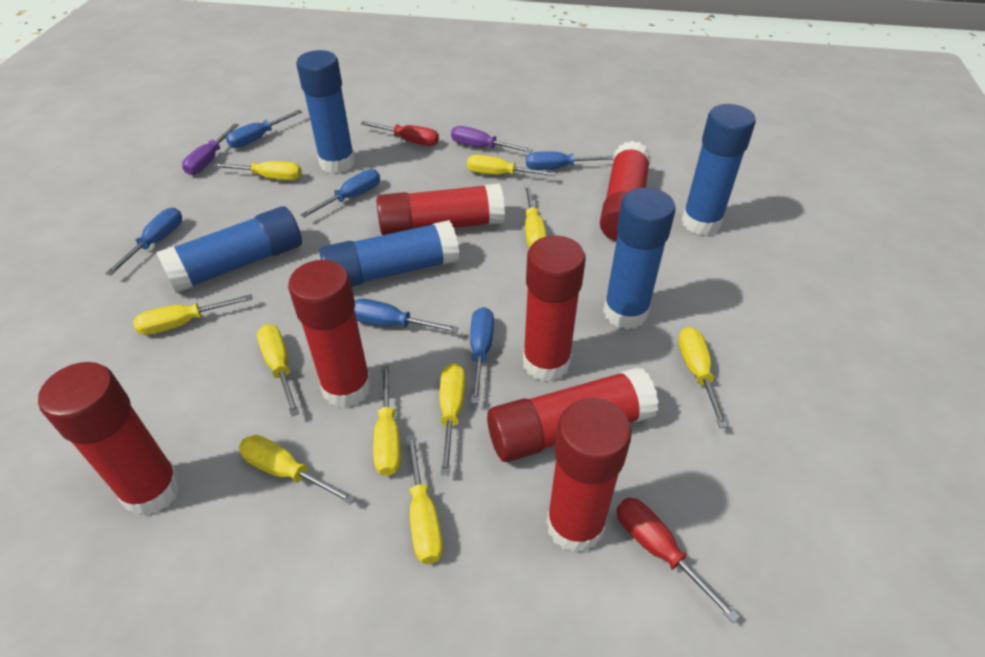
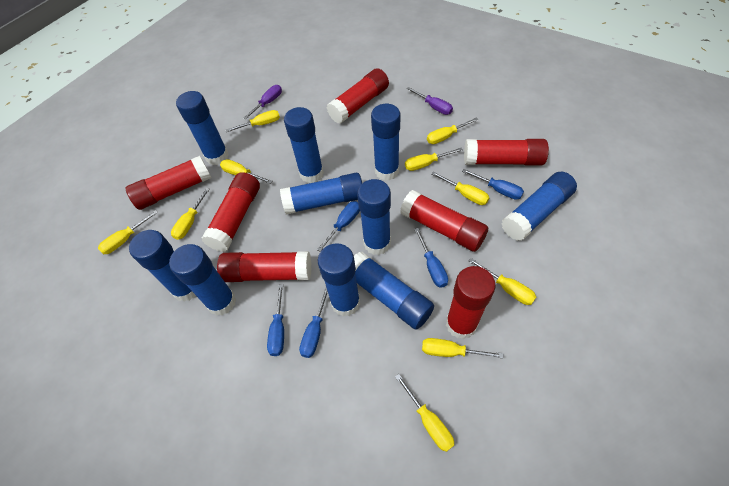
blue glue stick: 5 -> 10
blue screwdriver: 6 -> 5
red screwdriver: 2 -> 0

